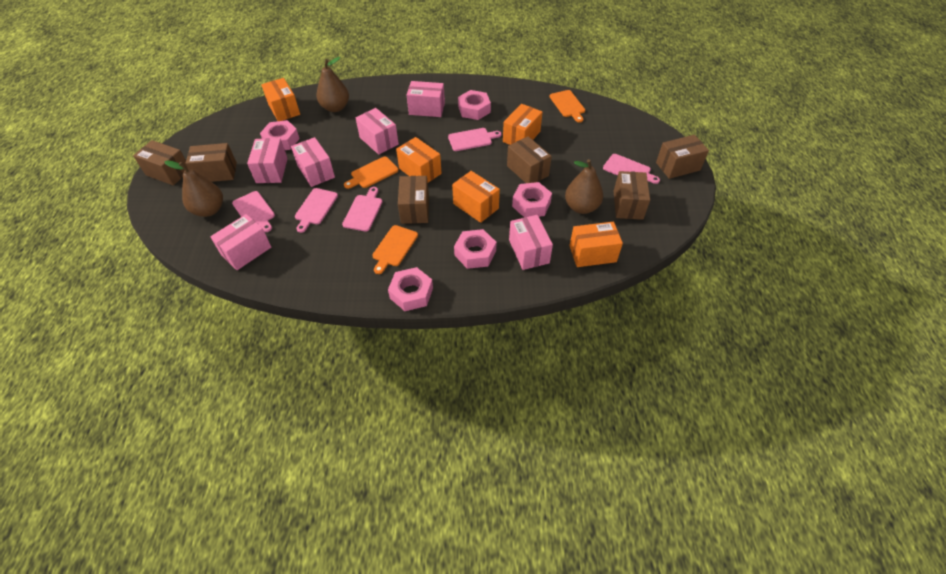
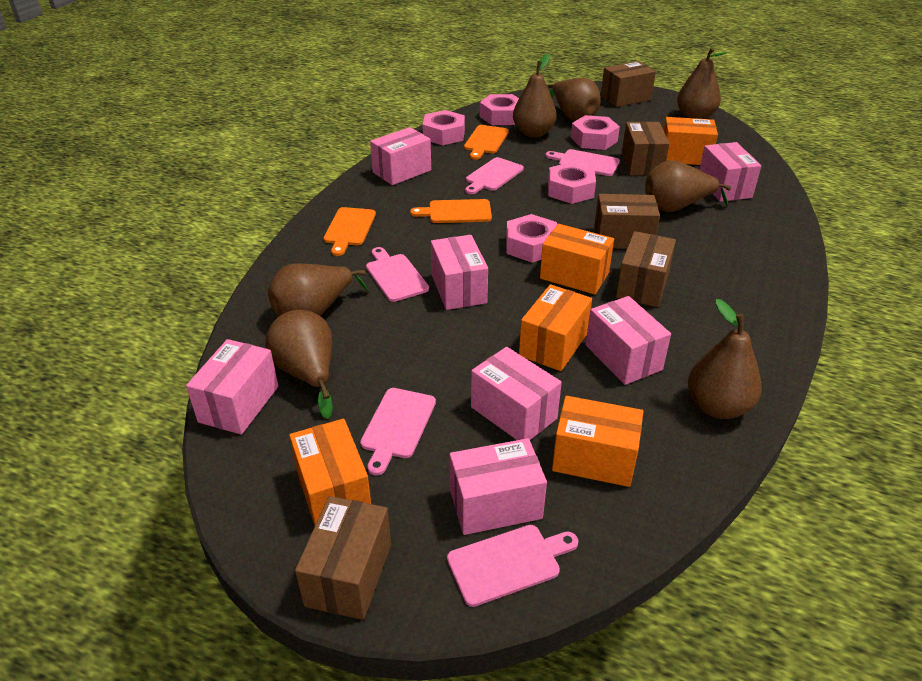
brown box: 6 -> 5
brown pear: 3 -> 7
pink box: 6 -> 7

